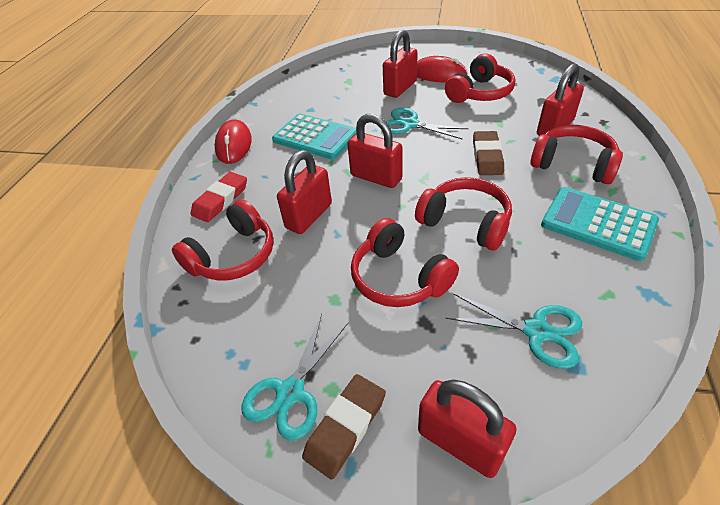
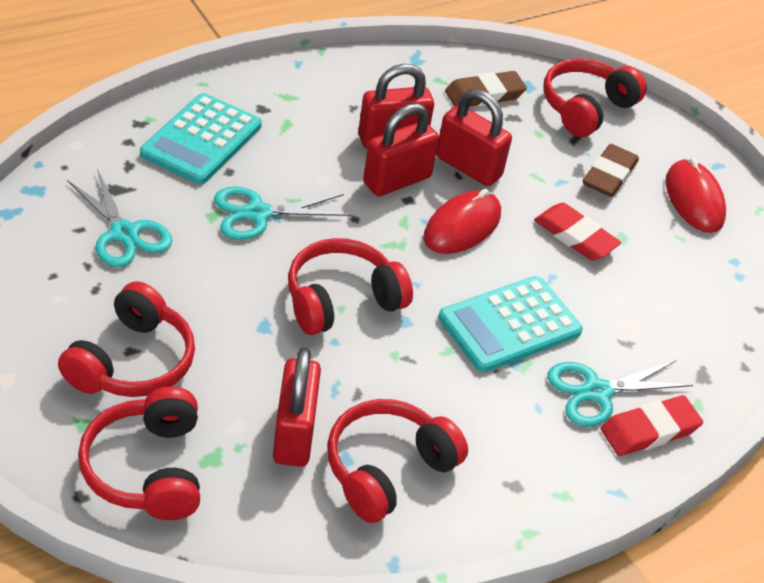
red eraser: 1 -> 2
red padlock: 5 -> 4

